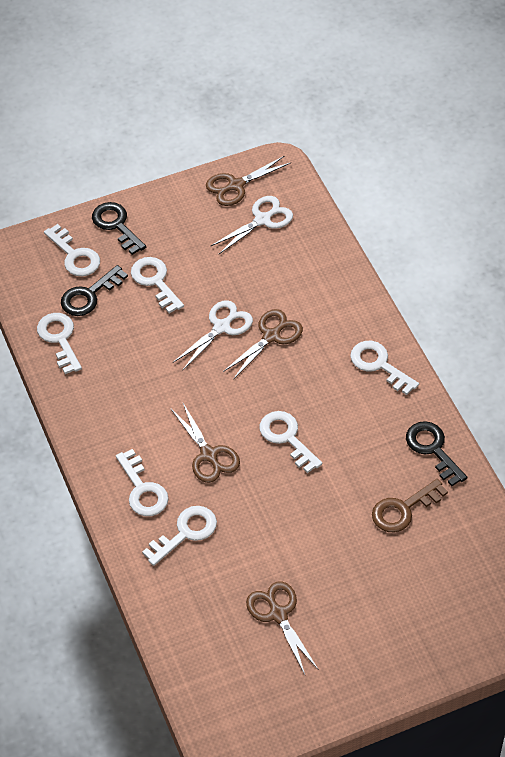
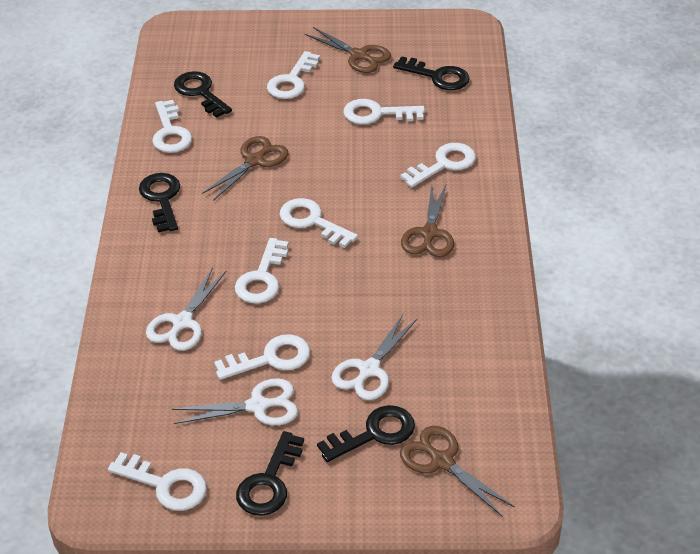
black key: 3 -> 5
brown key: 1 -> 0
white key: 7 -> 8
white scissors: 2 -> 3

